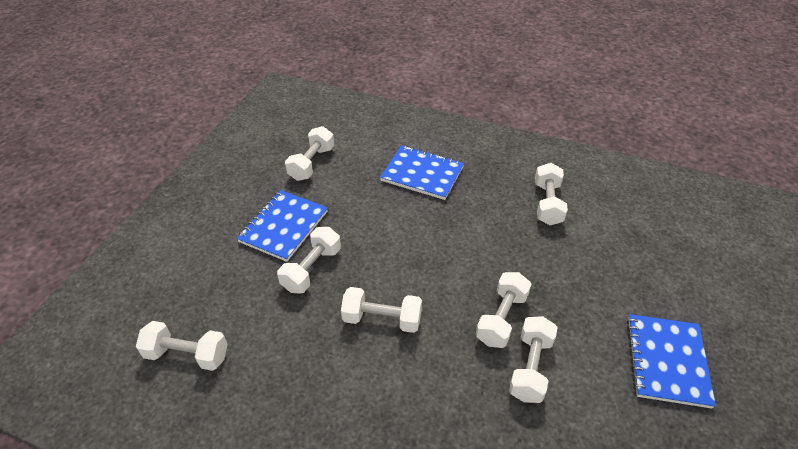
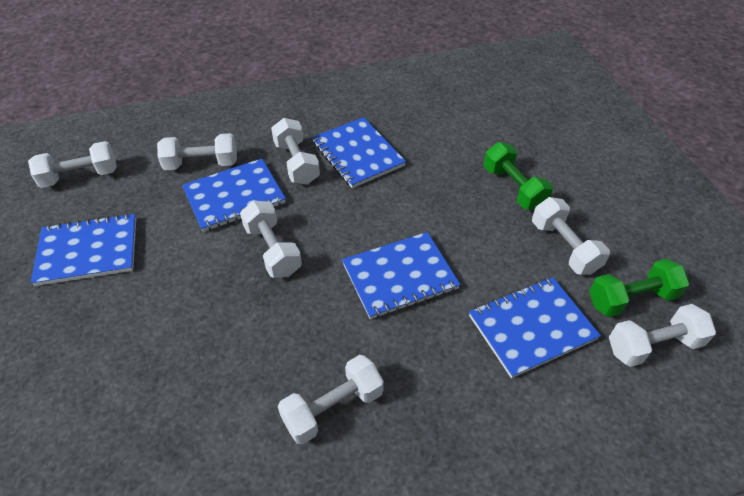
blue notebook: 3 -> 5
green dumbbell: 0 -> 2

